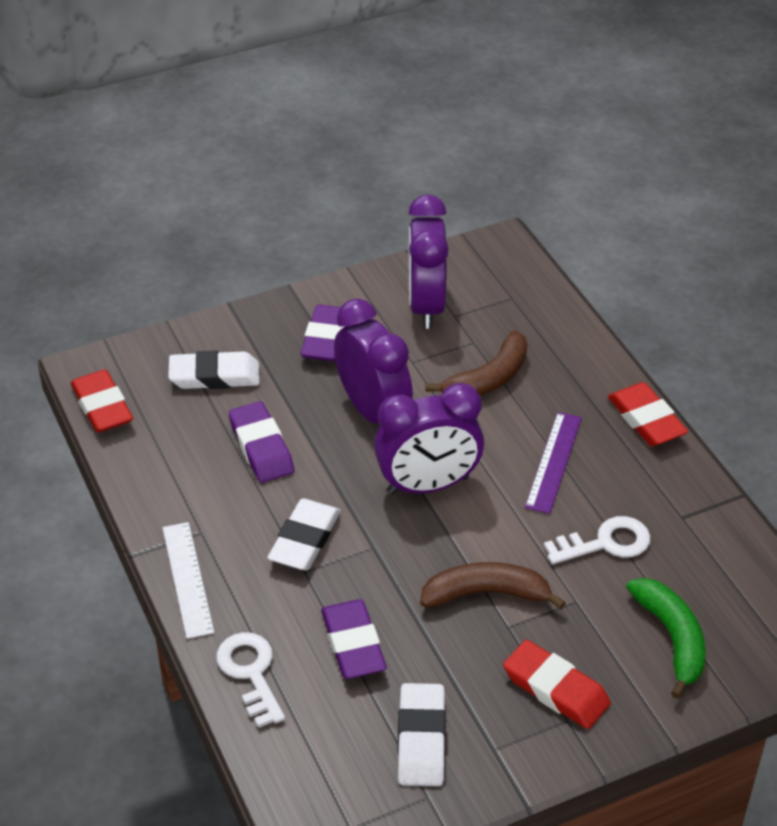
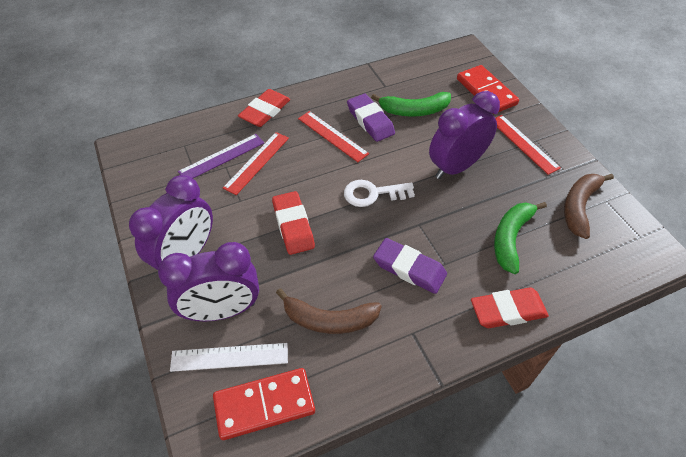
green banana: 1 -> 2
purple eraser: 3 -> 2
red domino: 0 -> 2
red ruler: 0 -> 3
white eraser: 3 -> 0
white key: 2 -> 1

